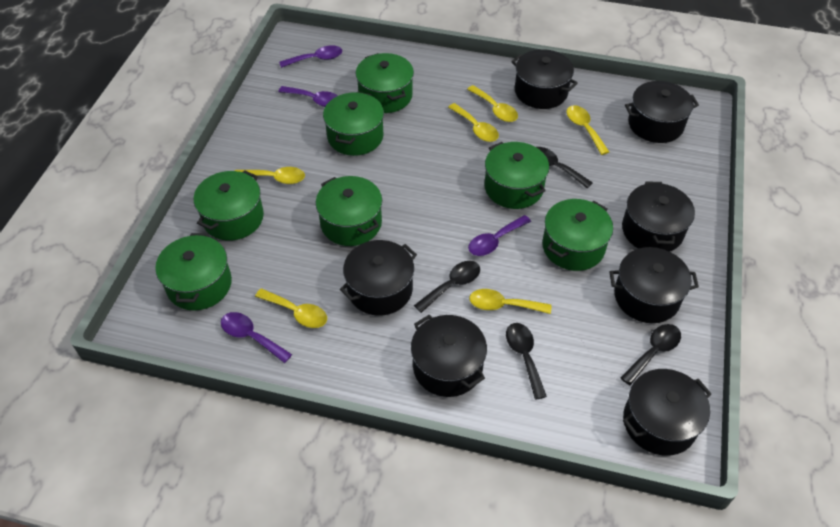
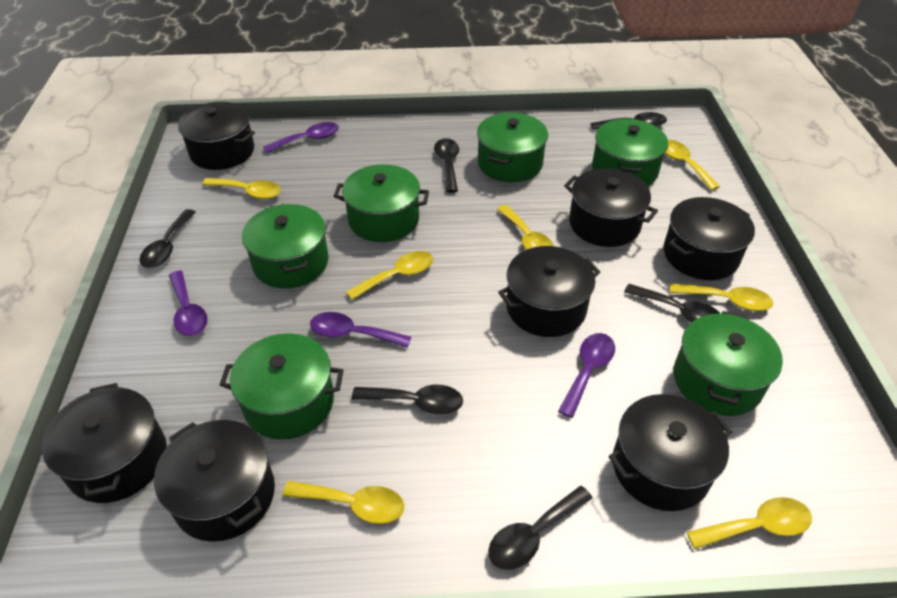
black spoon: 4 -> 6
green pot: 7 -> 6
yellow spoon: 6 -> 7

